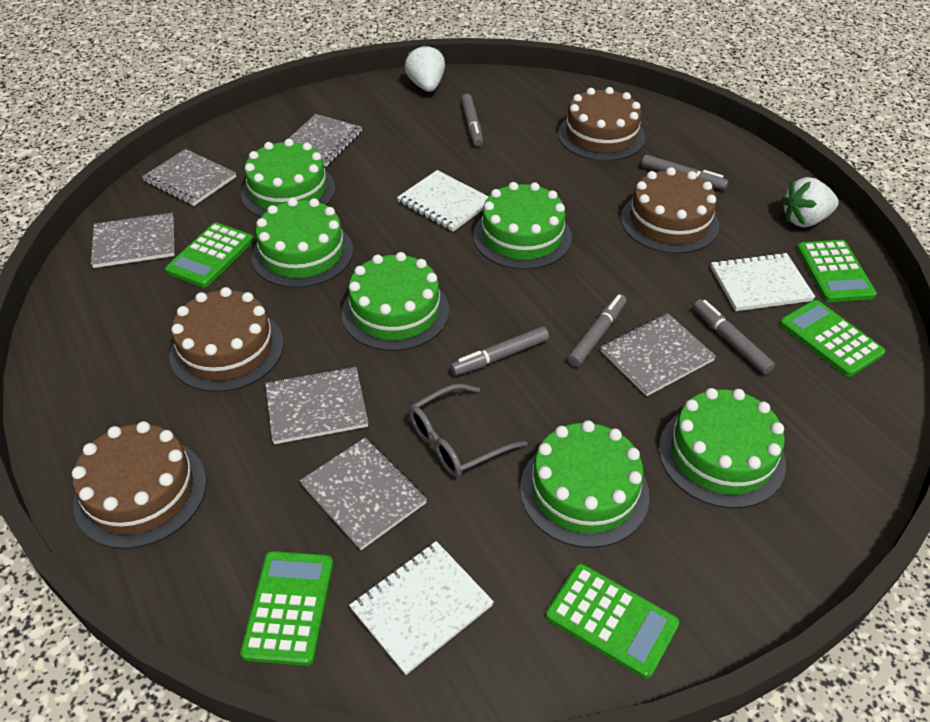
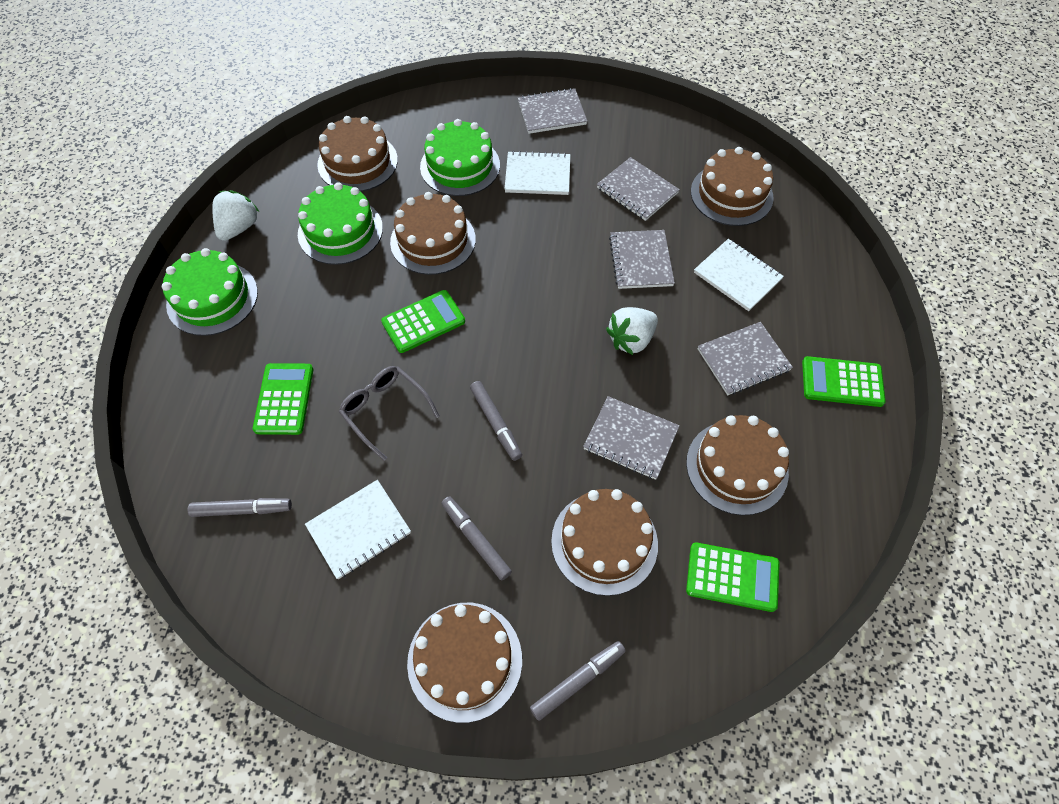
brown cake: 4 -> 6
green cake: 6 -> 3
green calculator: 5 -> 4
grey marker: 5 -> 4
grey notebook: 6 -> 5

